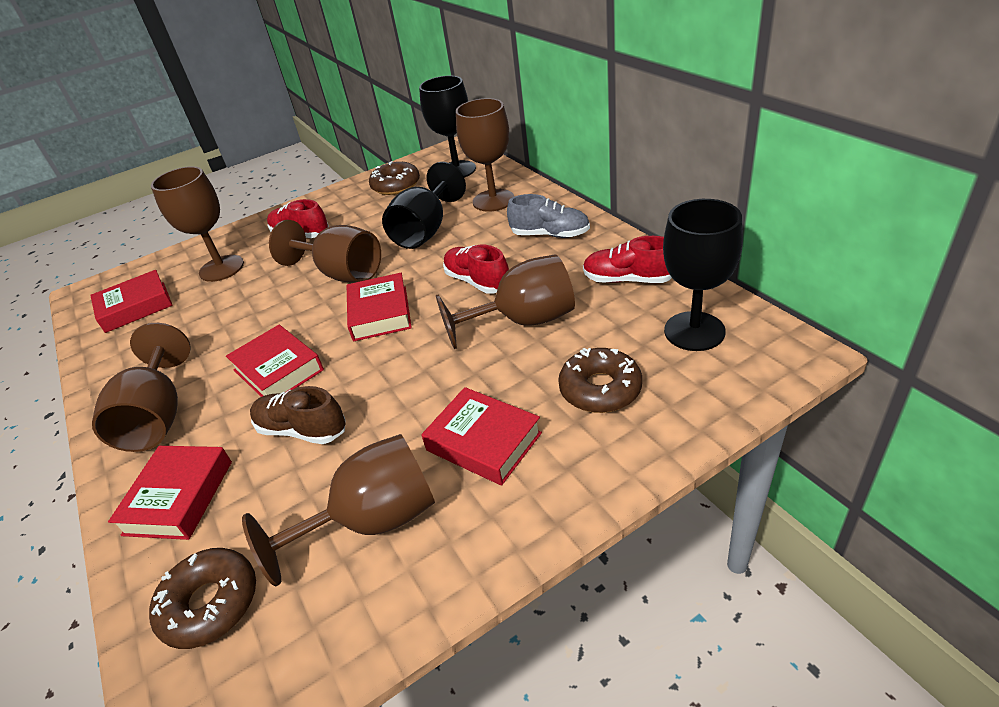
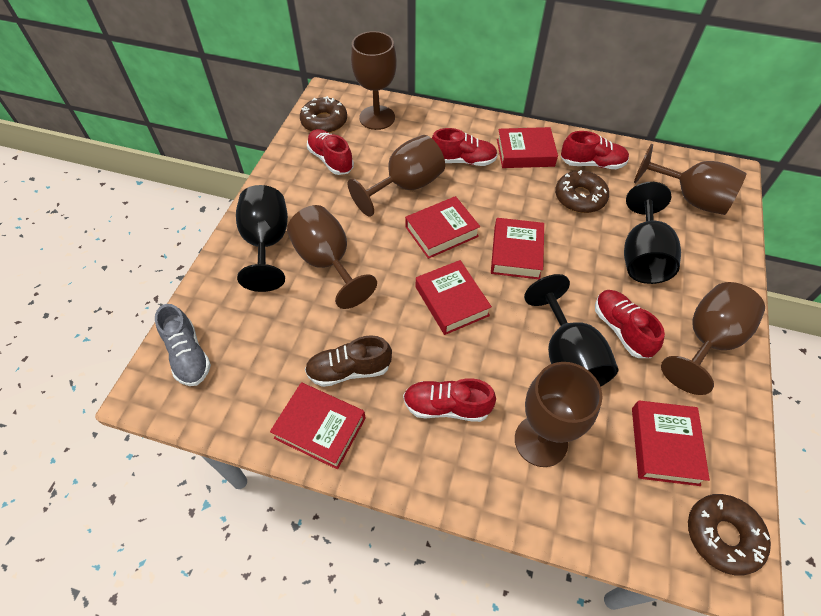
red book: 5 -> 6
red shoe: 3 -> 5

